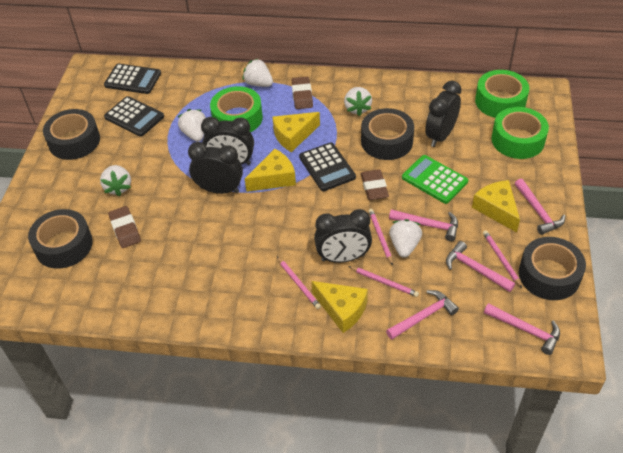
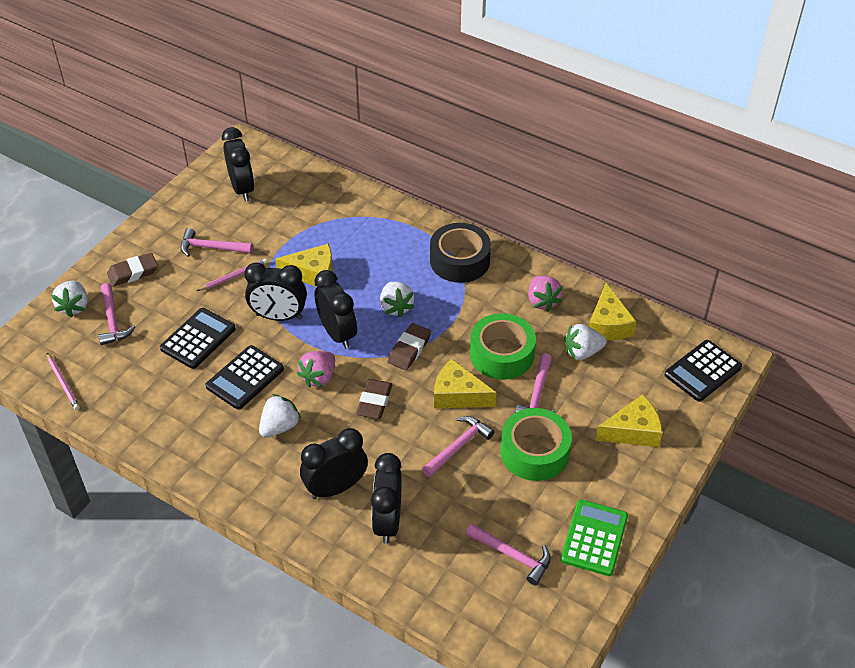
black clock: 4 -> 5
black tape: 4 -> 1
green tape: 3 -> 2
pink pencil: 4 -> 2
pink strawberry: 0 -> 2
white strawberry: 5 -> 4

